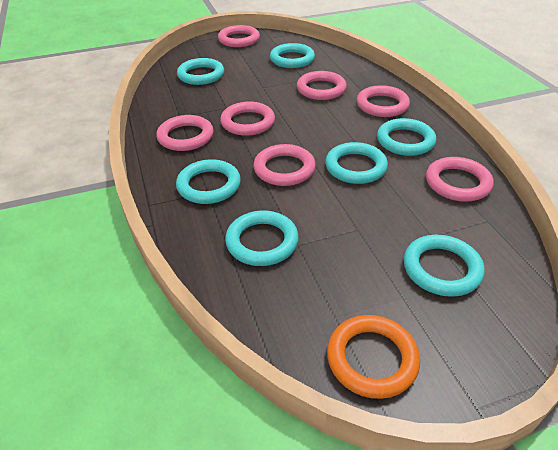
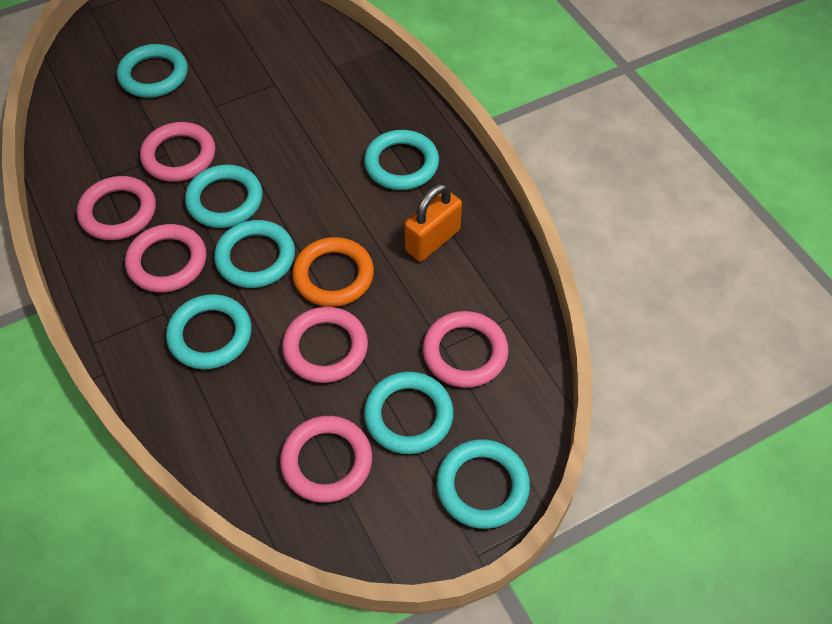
orange padlock: 0 -> 1
pink ring: 7 -> 6

